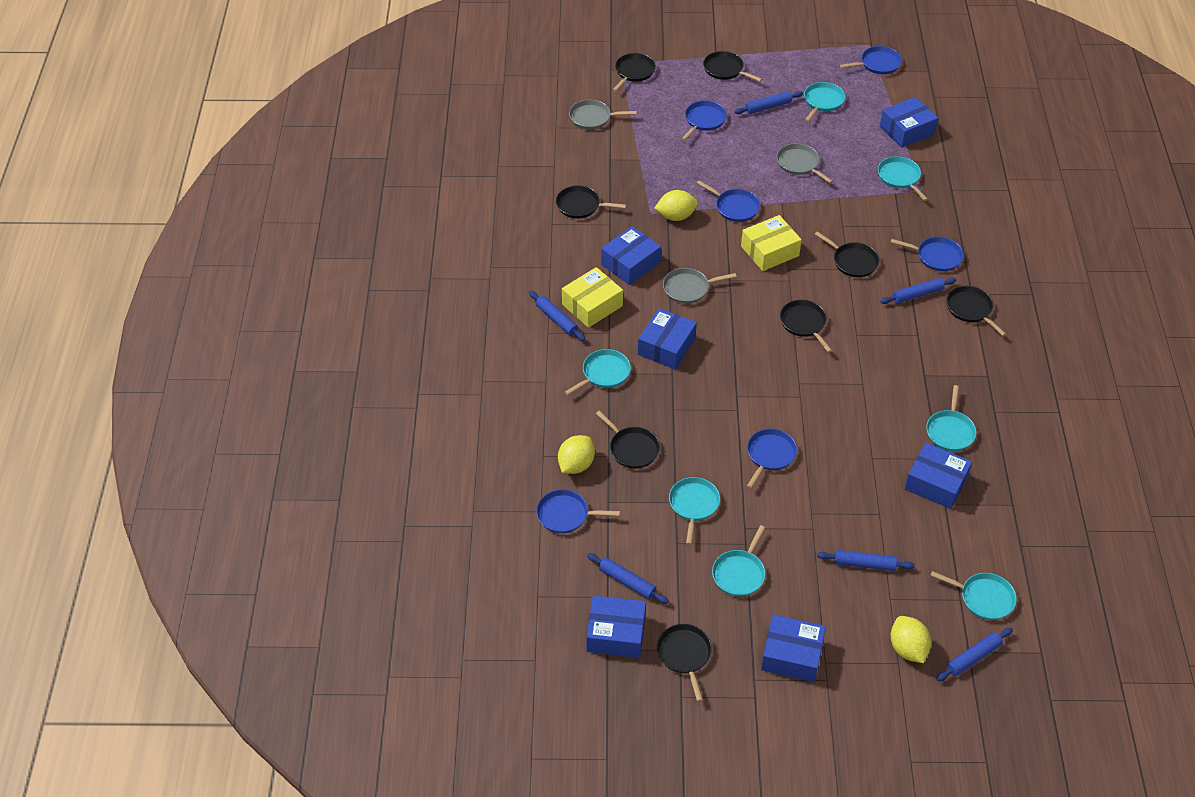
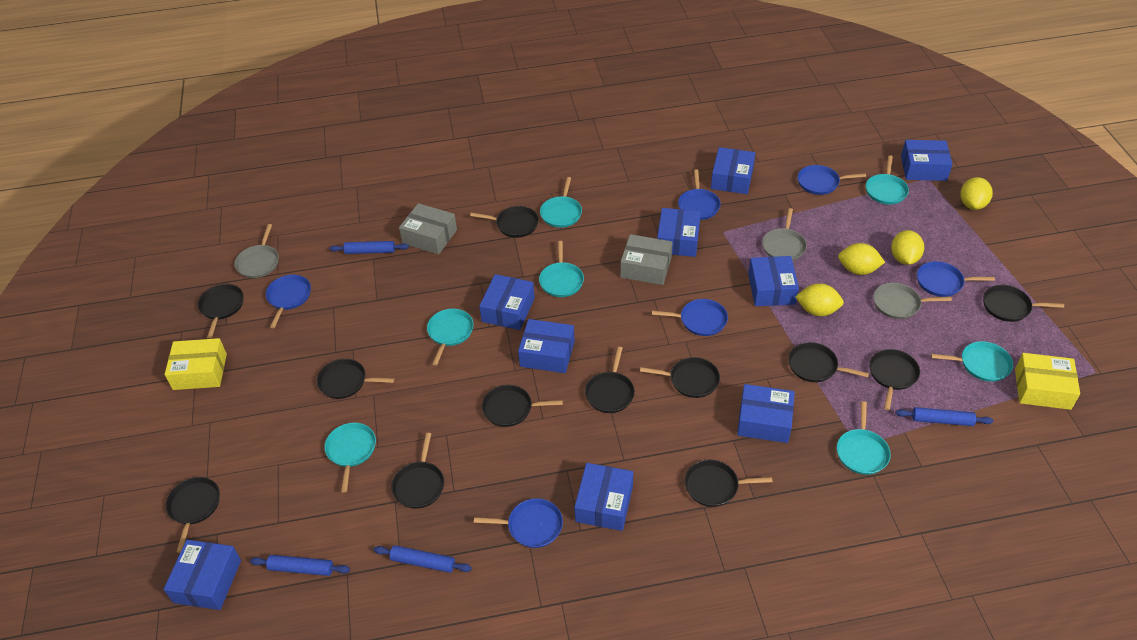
black pan: 8 -> 12
blue box: 6 -> 9
blue rolling pin: 6 -> 4
grey box: 0 -> 2
yellow lemon: 3 -> 4

